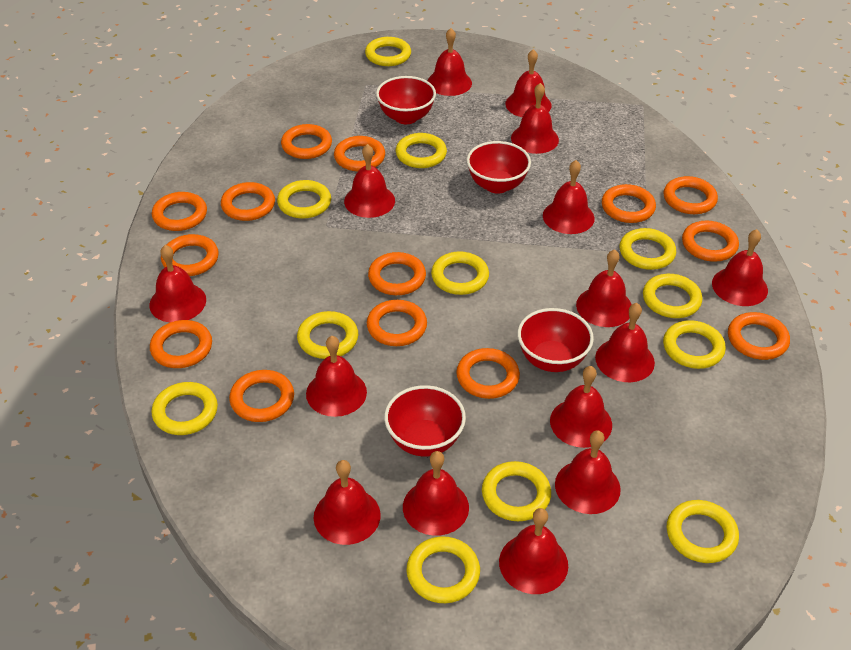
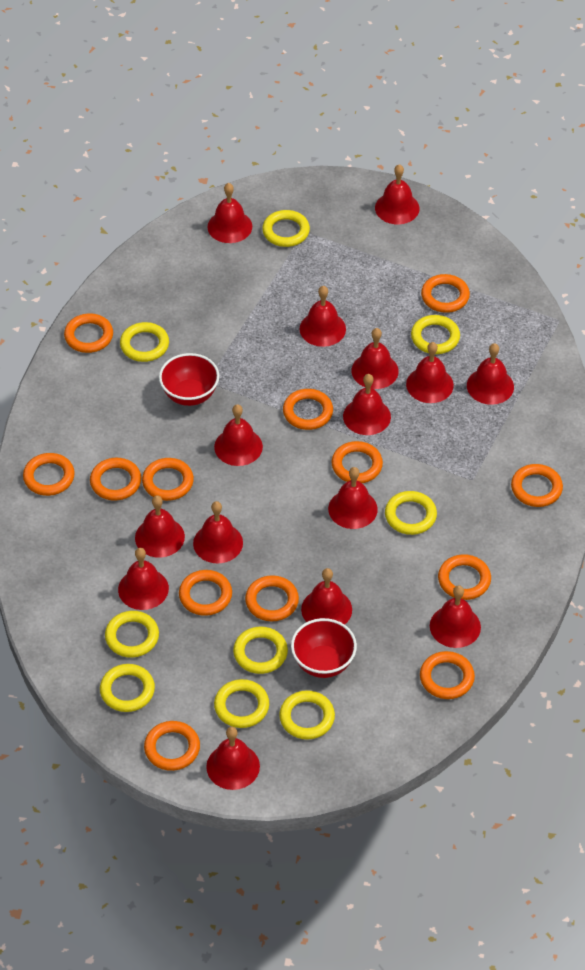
orange ring: 14 -> 13
red bowl: 4 -> 2
yellow ring: 12 -> 9

